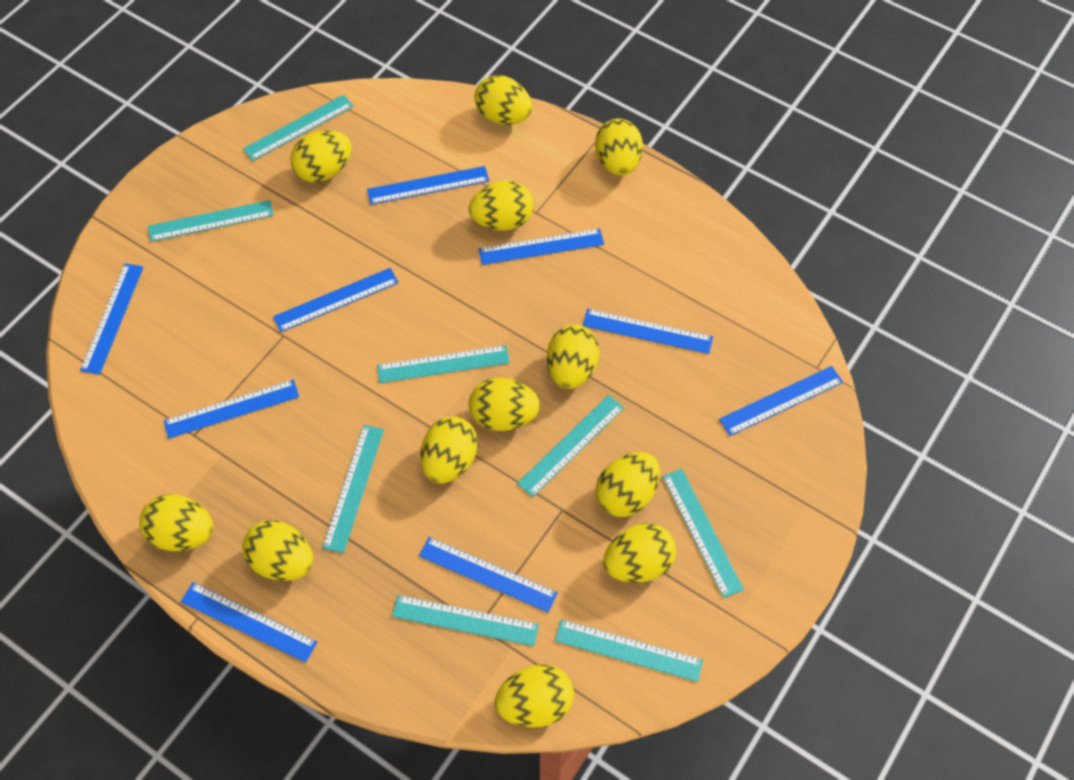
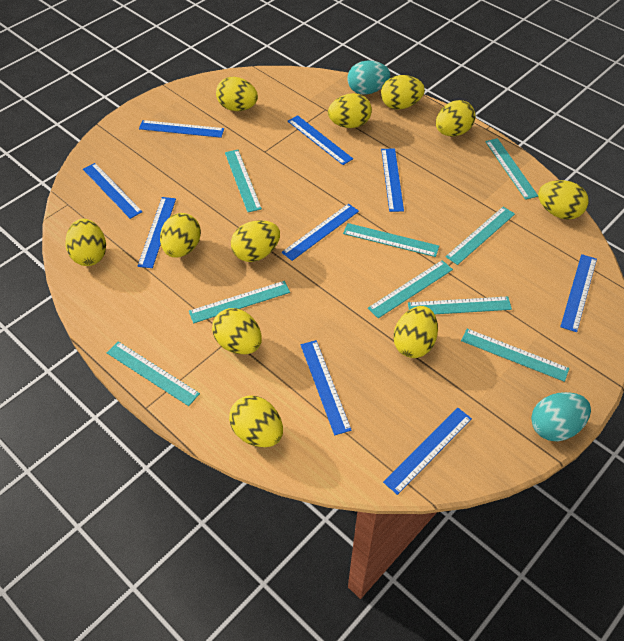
turquoise egg: 0 -> 2
turquoise ruler: 8 -> 9
yellow egg: 12 -> 11

